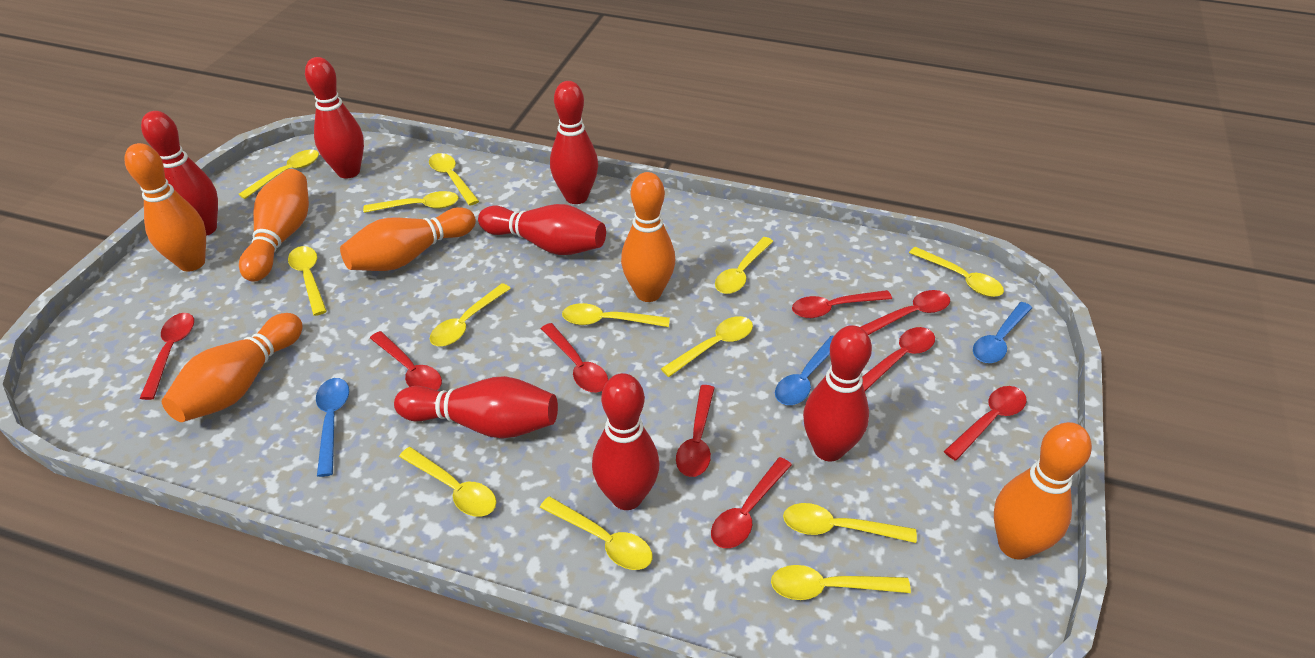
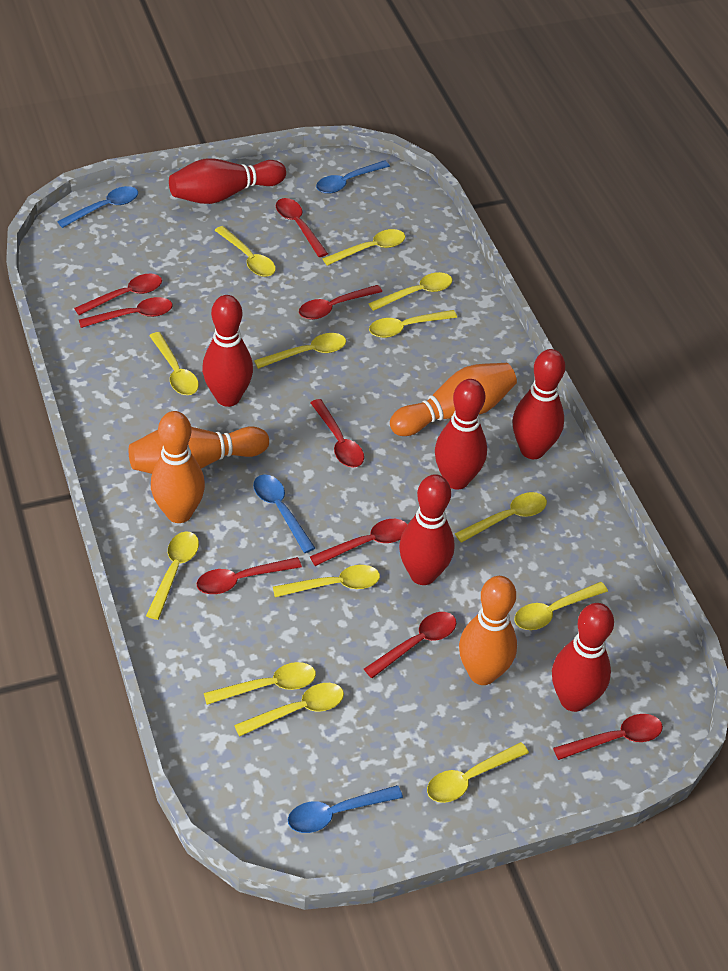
blue spoon: 3 -> 4
orange bowling pin: 6 -> 4
red bowling pin: 7 -> 6

